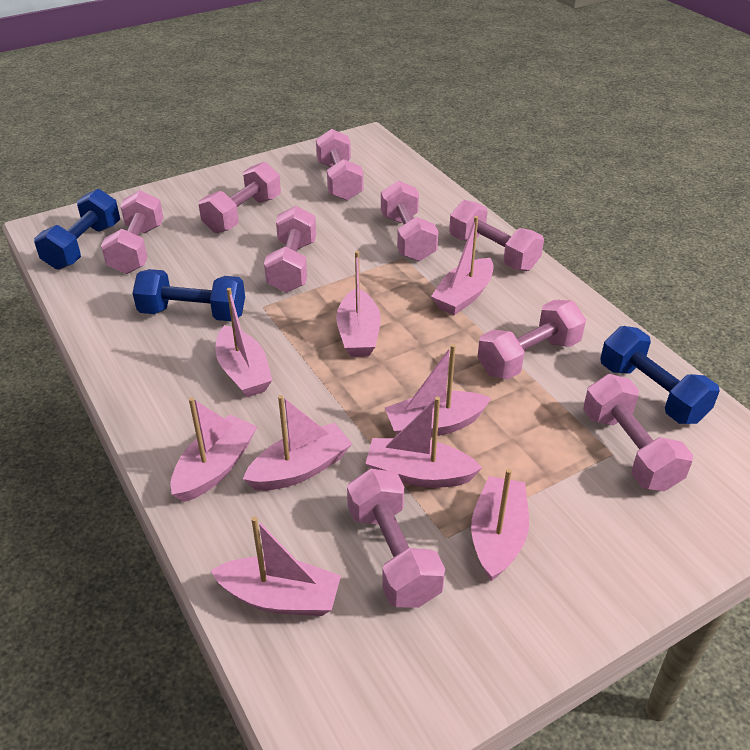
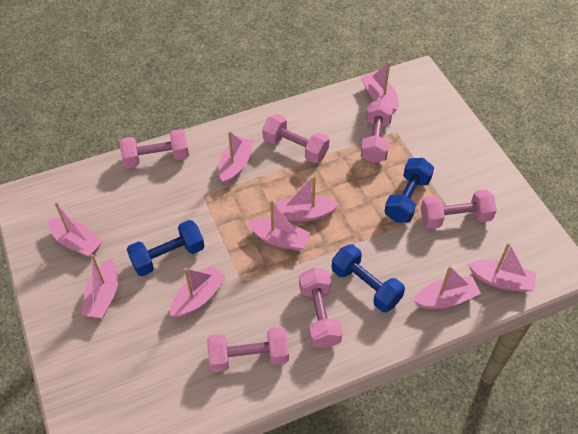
pink dumbbell: 9 -> 6

